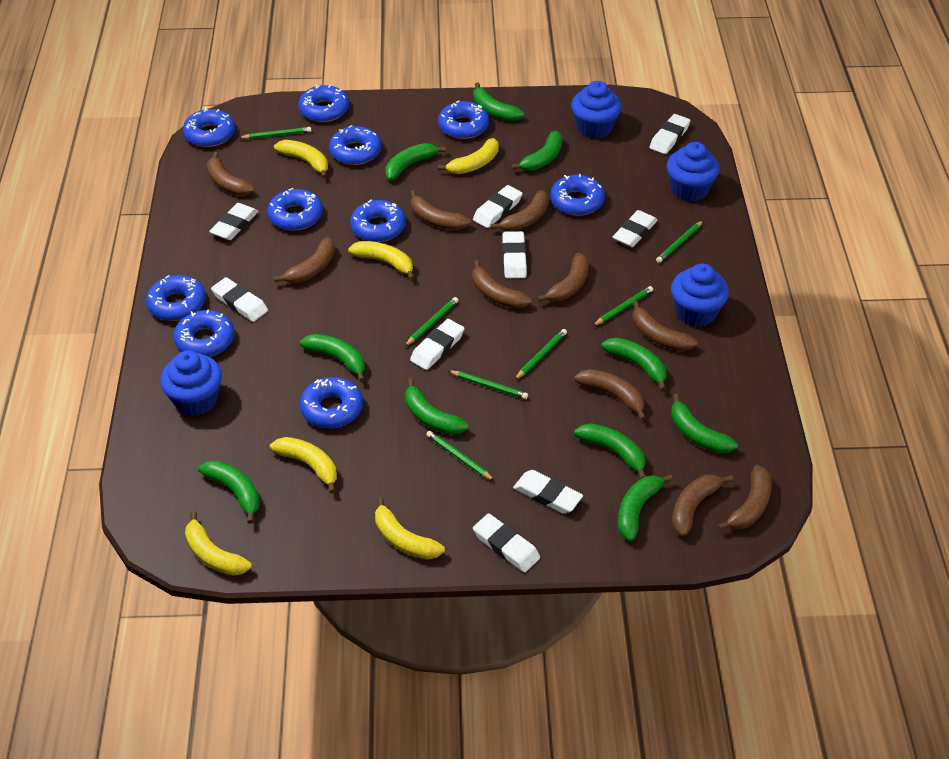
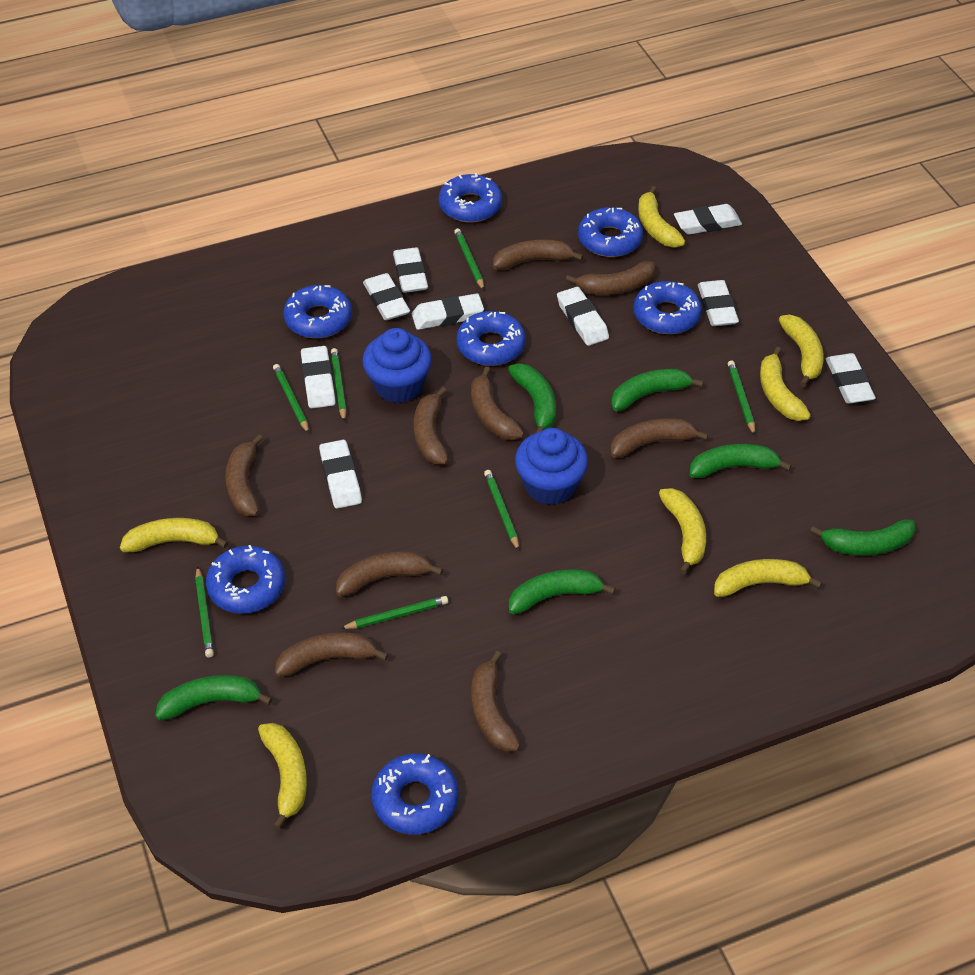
blue cupcake: 4 -> 2
blue donut: 10 -> 7
brown banana: 10 -> 9
green banana: 10 -> 6
yellow banana: 6 -> 7

